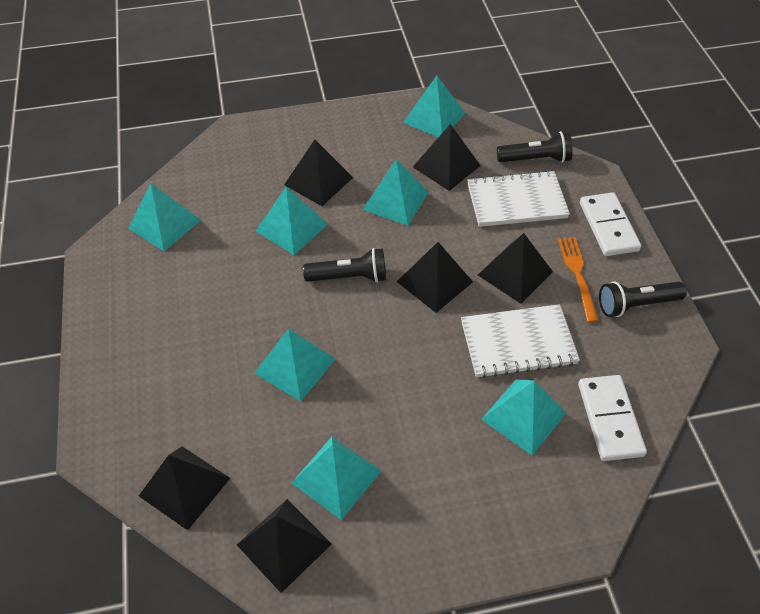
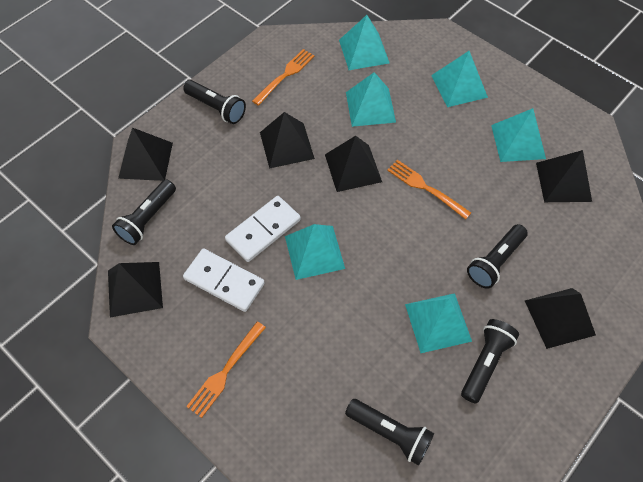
black flashlight: 3 -> 5
orange fork: 1 -> 3
turquoise pyramid: 7 -> 6
white notebook: 2 -> 0

